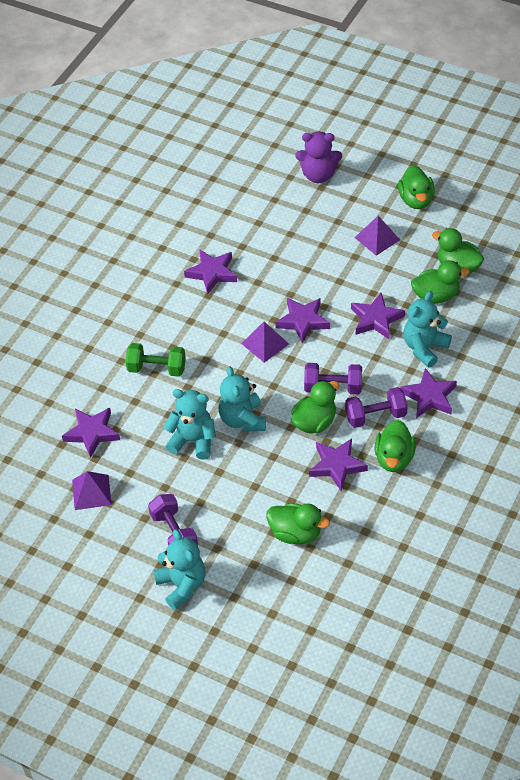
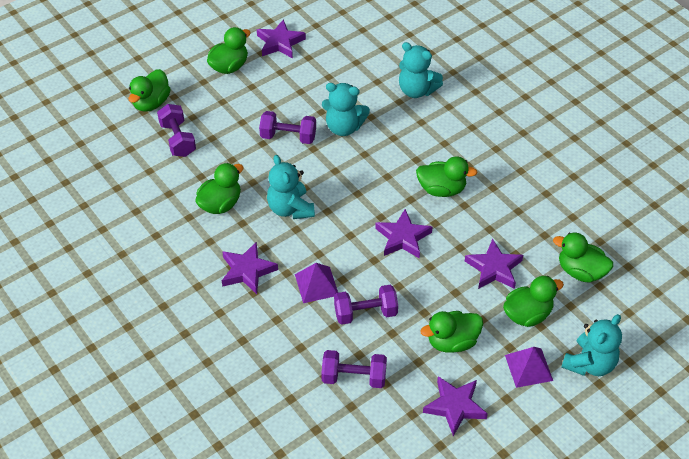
green duck: 6 -> 7
green dumbbell: 1 -> 0
purple dumbbell: 3 -> 4
purple pyramid: 3 -> 2
purple star: 6 -> 5
purple teddy bear: 1 -> 0

